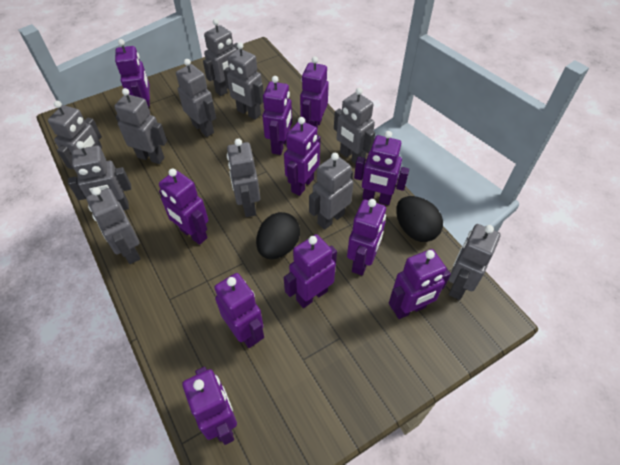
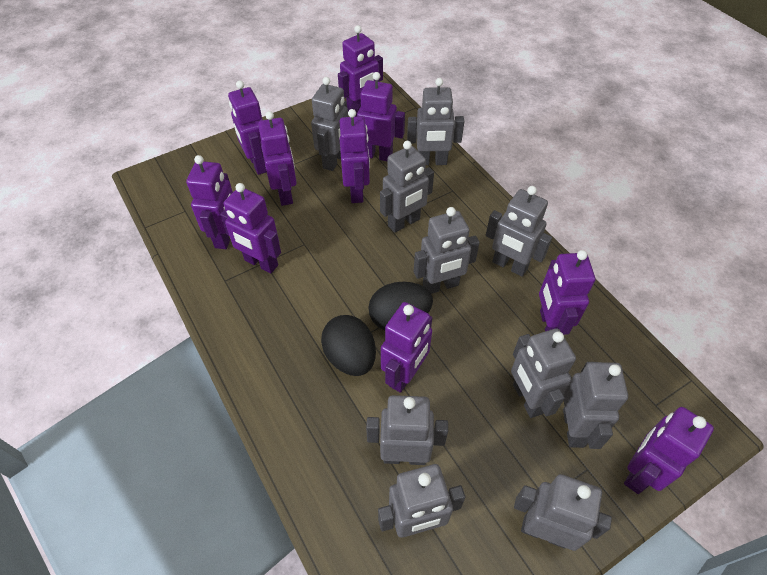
grey robot: 11 -> 10
purple robot: 11 -> 10

